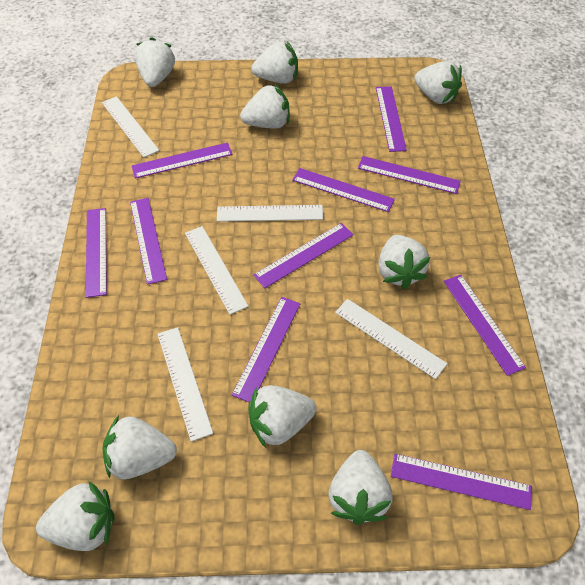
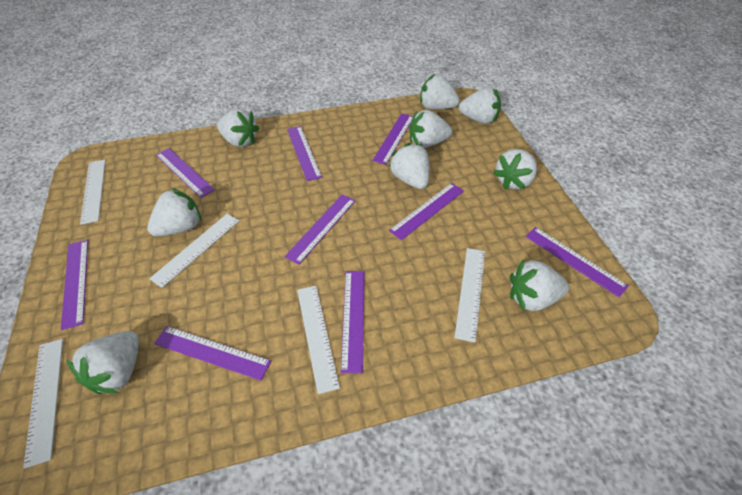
purple ruler: 10 -> 9

